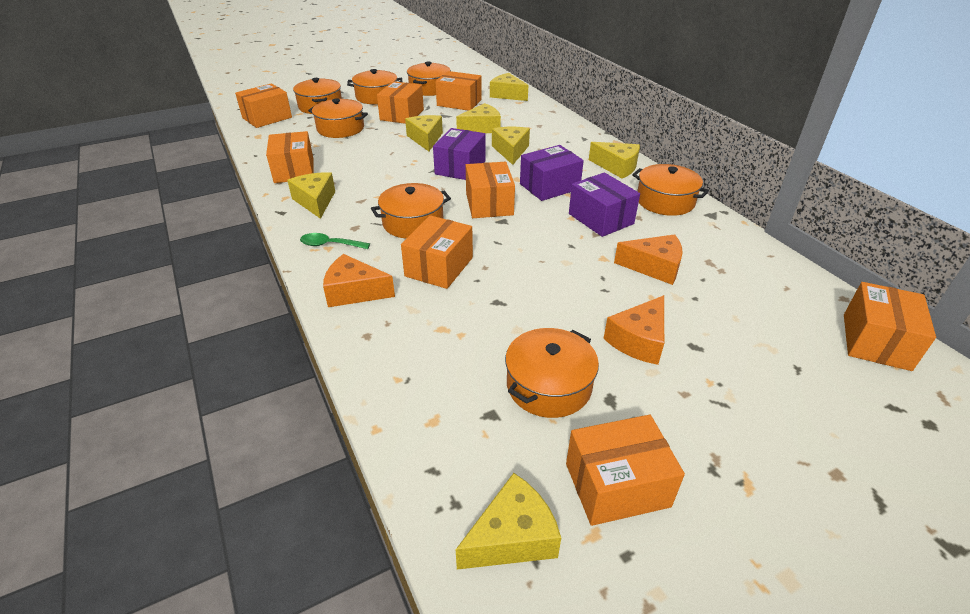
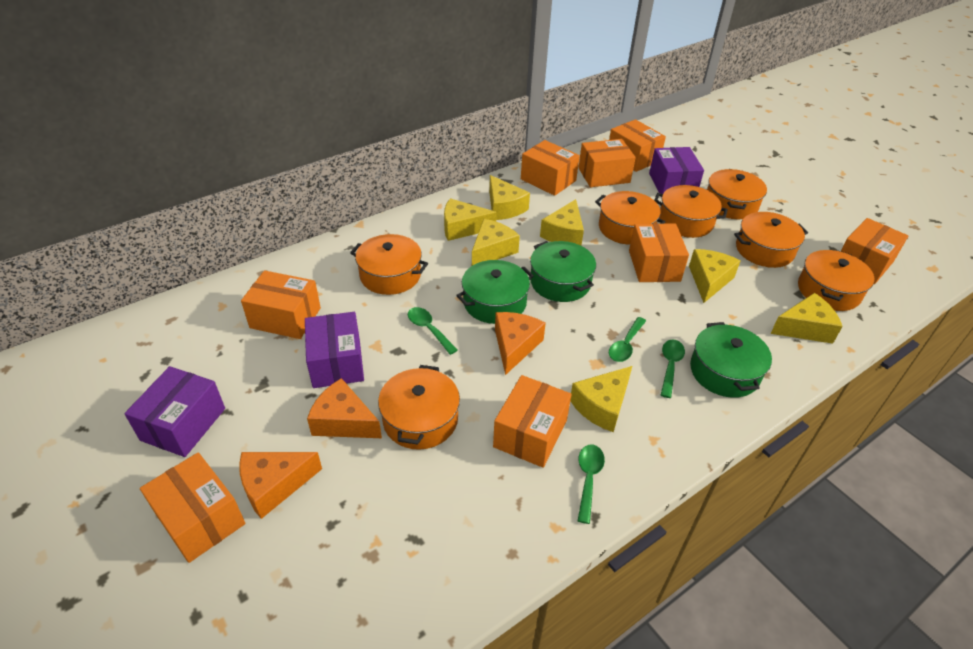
green pot: 0 -> 3
green spoon: 1 -> 4

